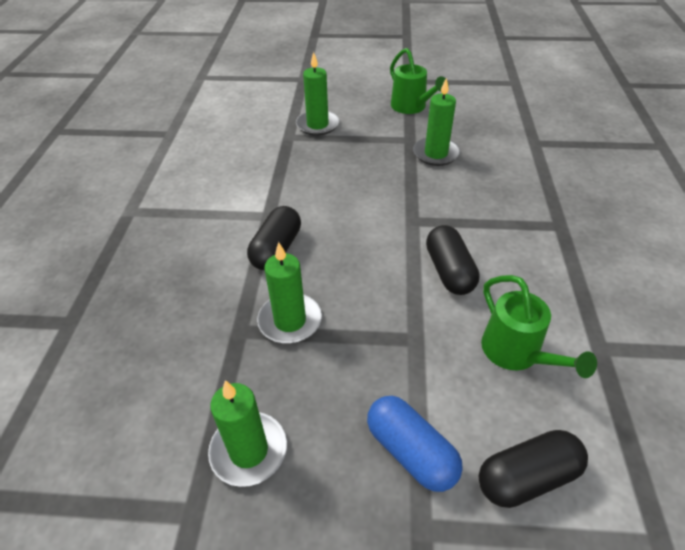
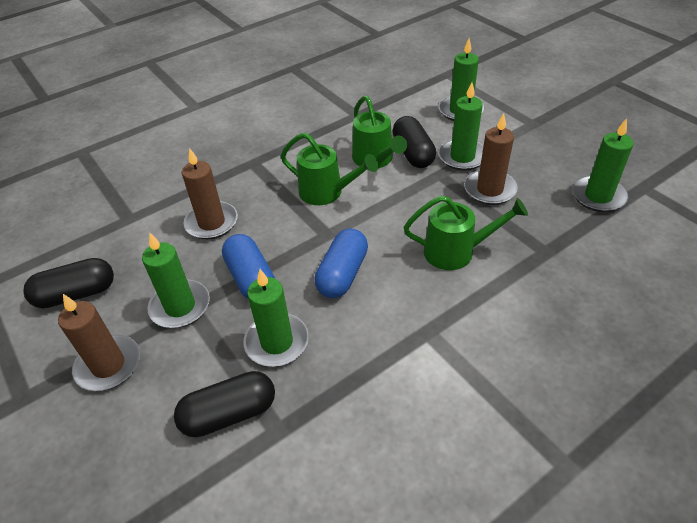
blue capsule: 1 -> 2
brown candle: 0 -> 3
green candle: 4 -> 5
green watering can: 2 -> 3

